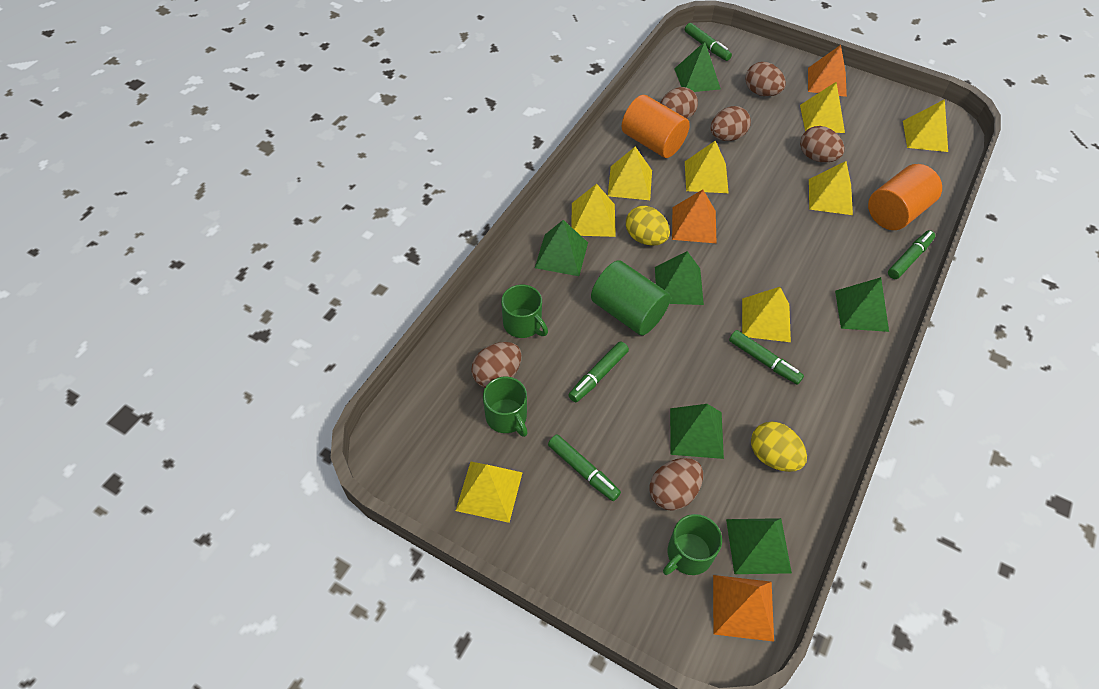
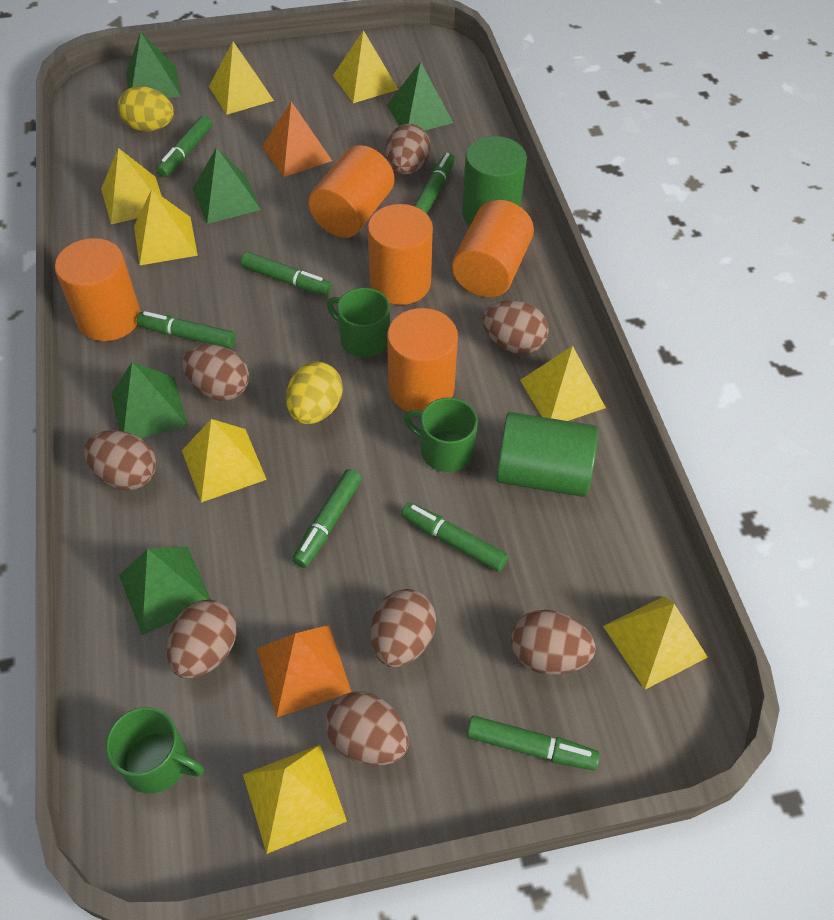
brown egg: 6 -> 8
green cylinder: 1 -> 2
green marker: 5 -> 7
green pyramid: 6 -> 5
orange cylinder: 2 -> 5
orange pyramid: 3 -> 2

